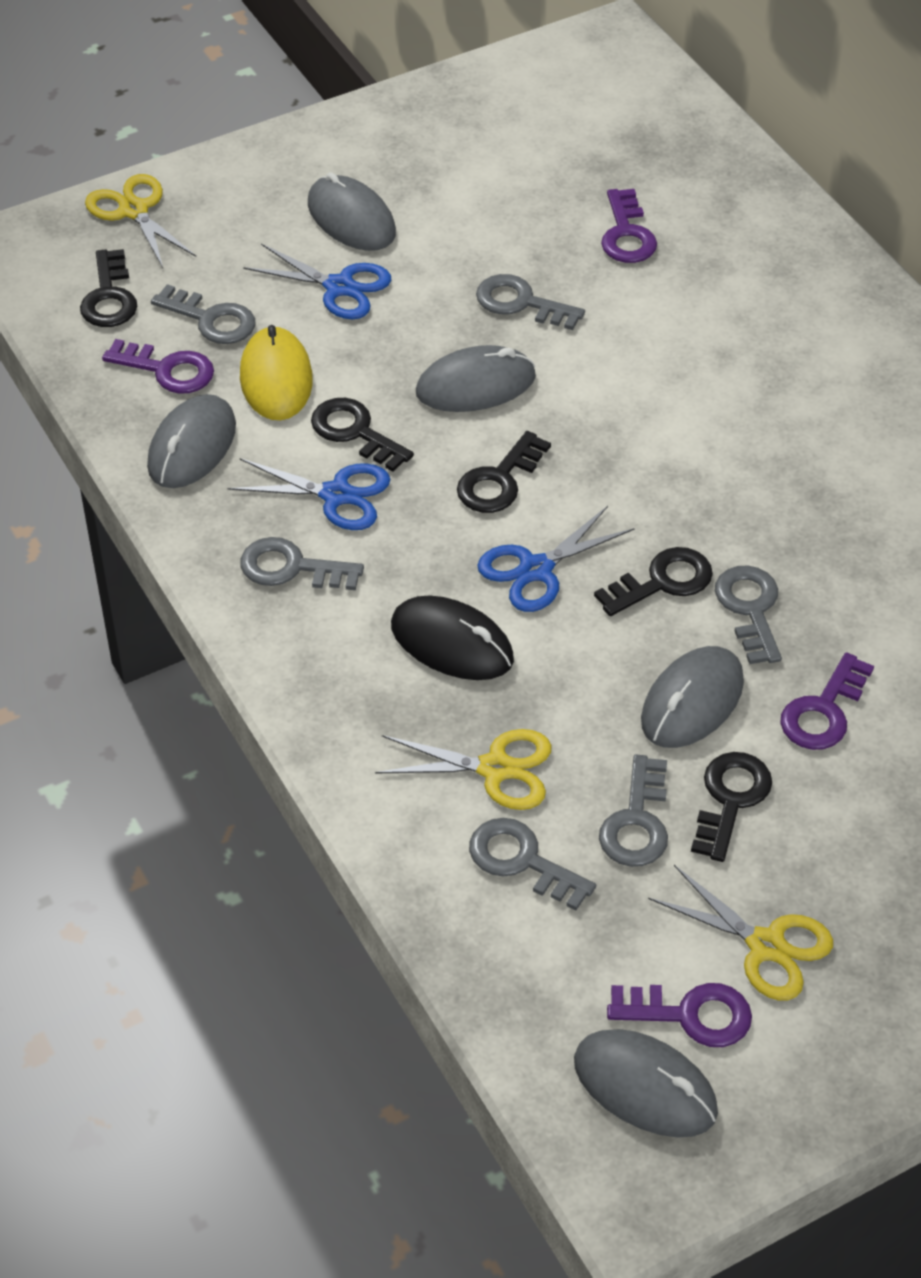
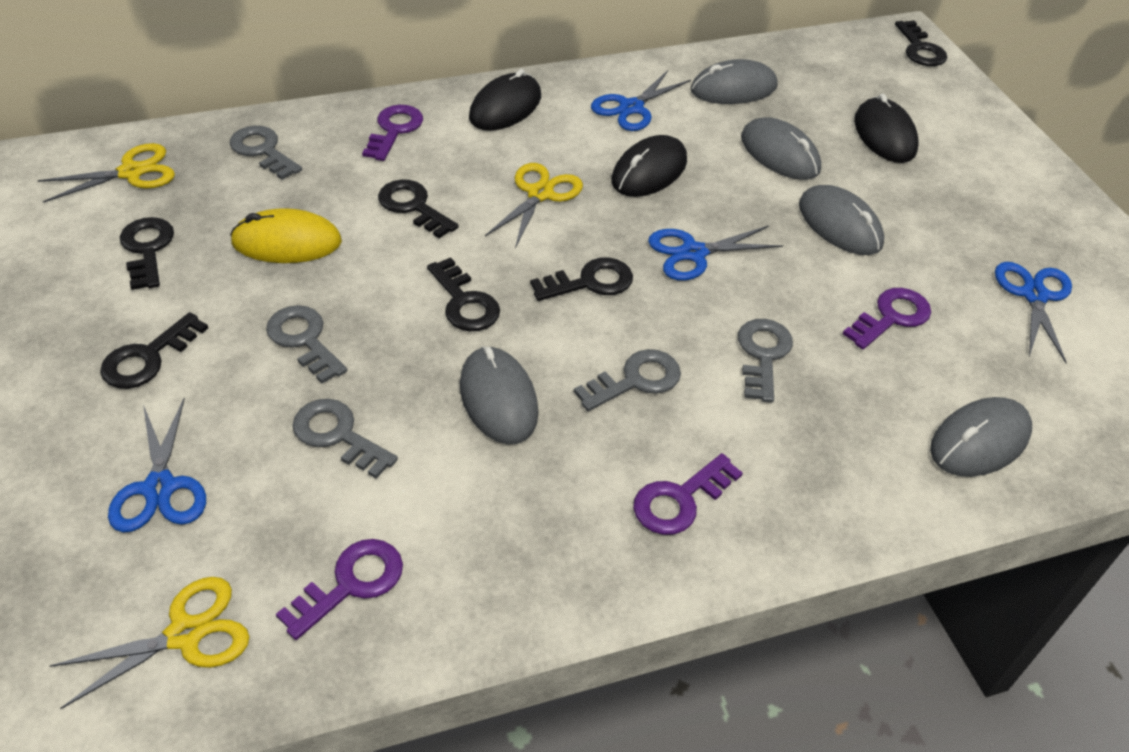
black key: 5 -> 6
black mouse: 1 -> 3
blue scissors: 3 -> 4
grey key: 6 -> 5

